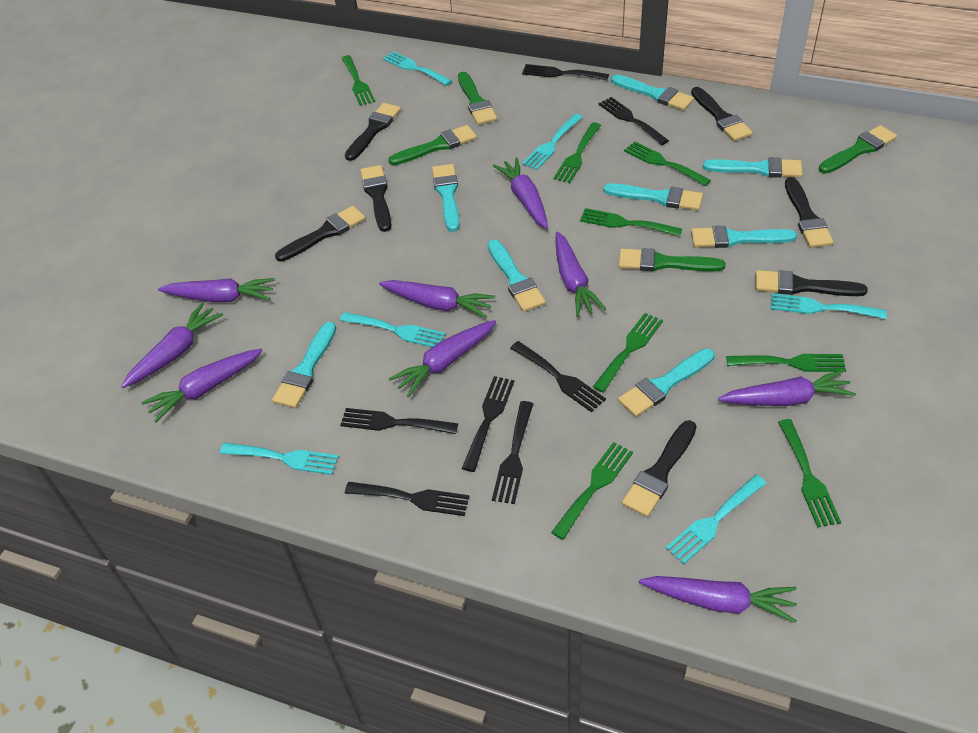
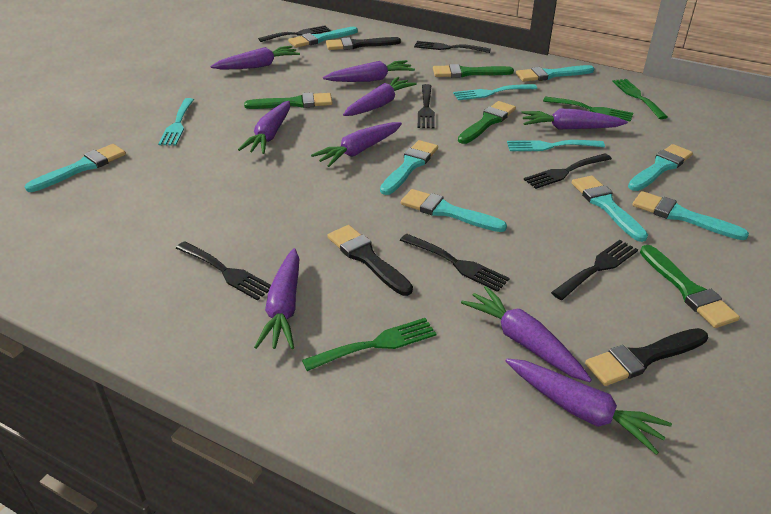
black brush: 7 -> 3
green fork: 8 -> 3
turquoise fork: 6 -> 3

